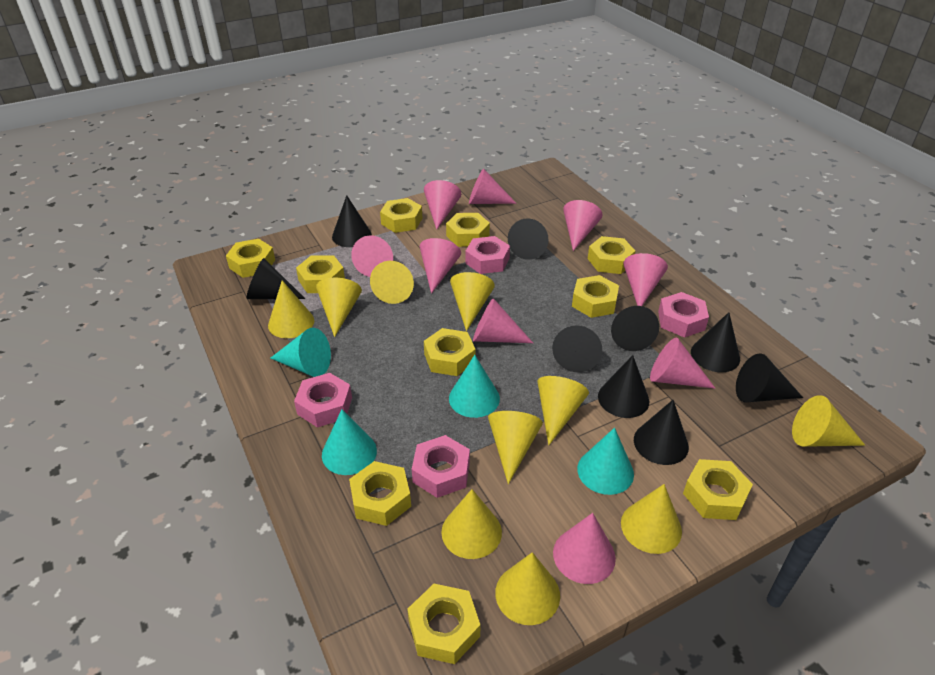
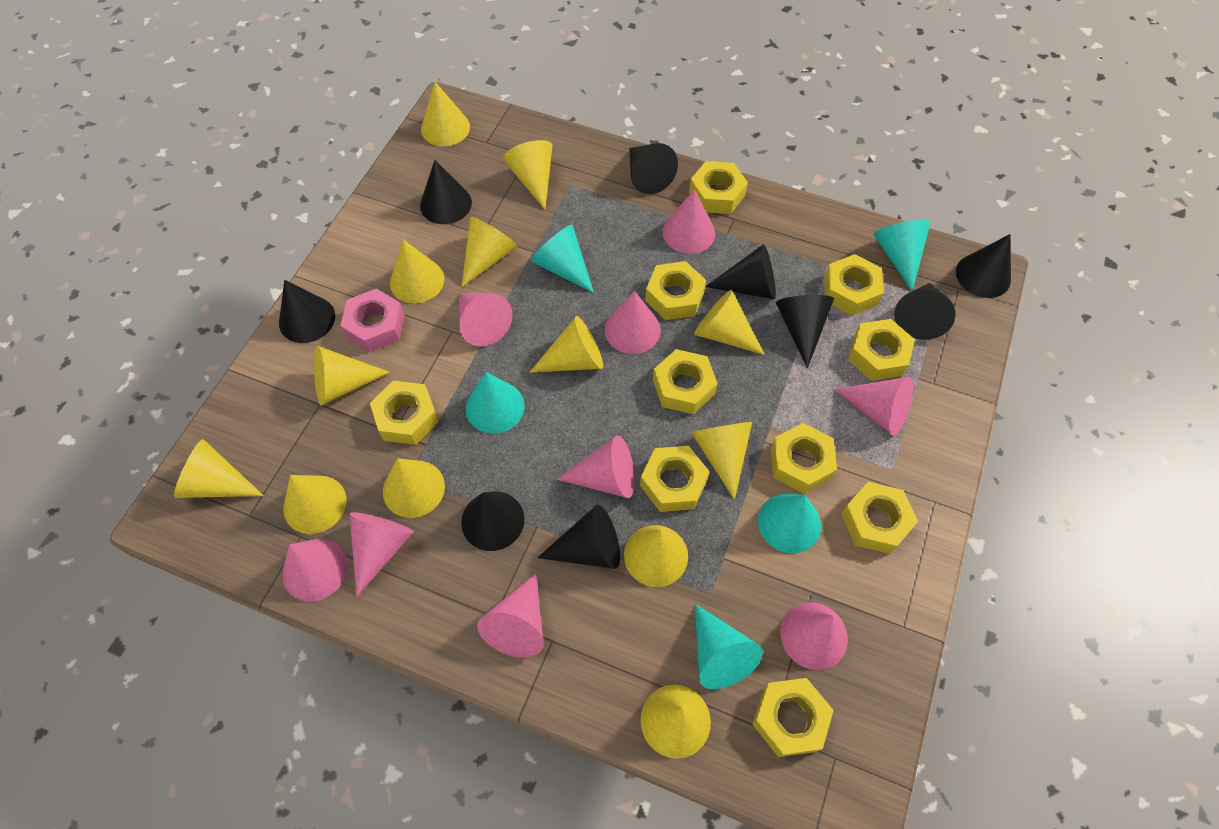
pink nut: 4 -> 1
turquoise cone: 4 -> 5
yellow cone: 10 -> 13

